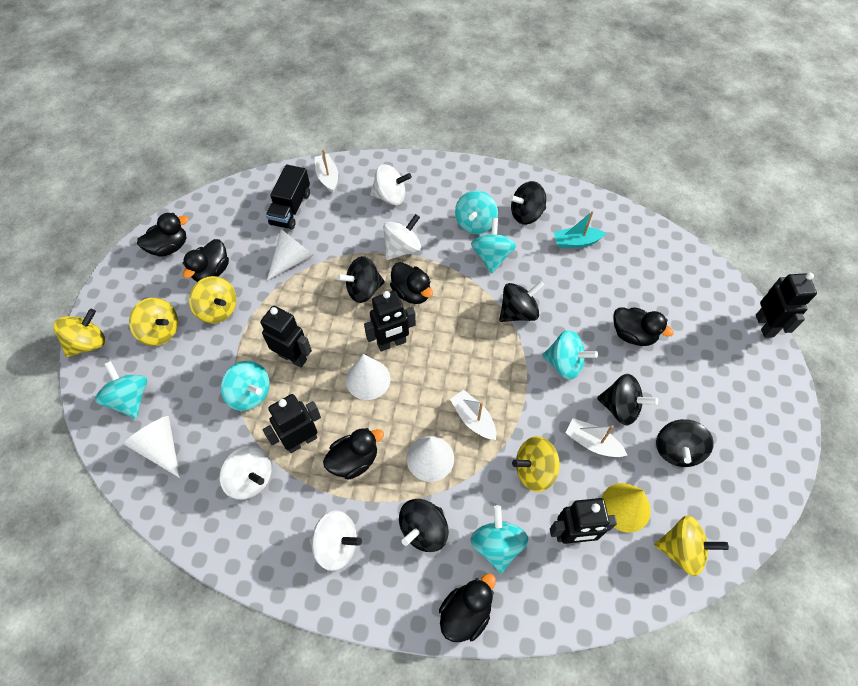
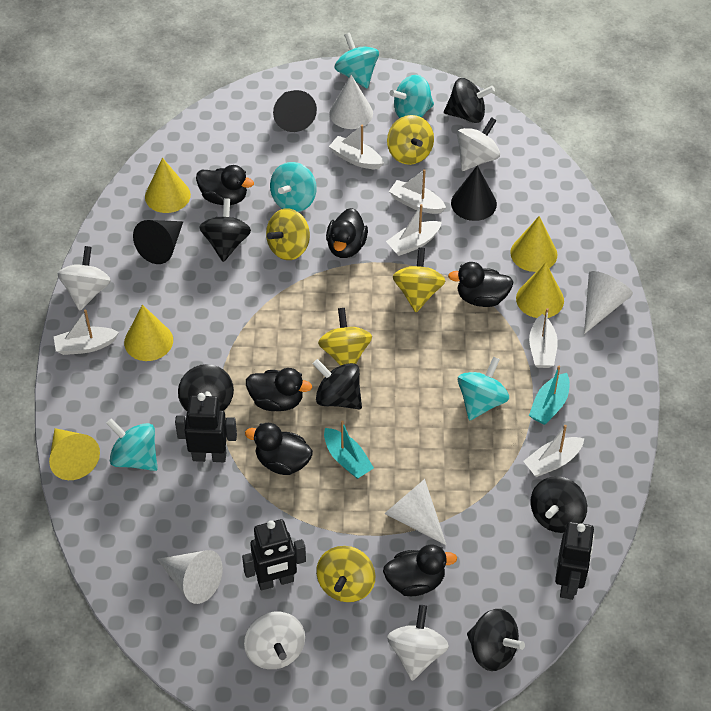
black cone: 0 -> 3
black robot: 5 -> 3
black truck: 1 -> 0
turquoise boat: 1 -> 2
turquoise spinning top: 6 -> 5
white boat: 3 -> 6
yellow cone: 1 -> 5

